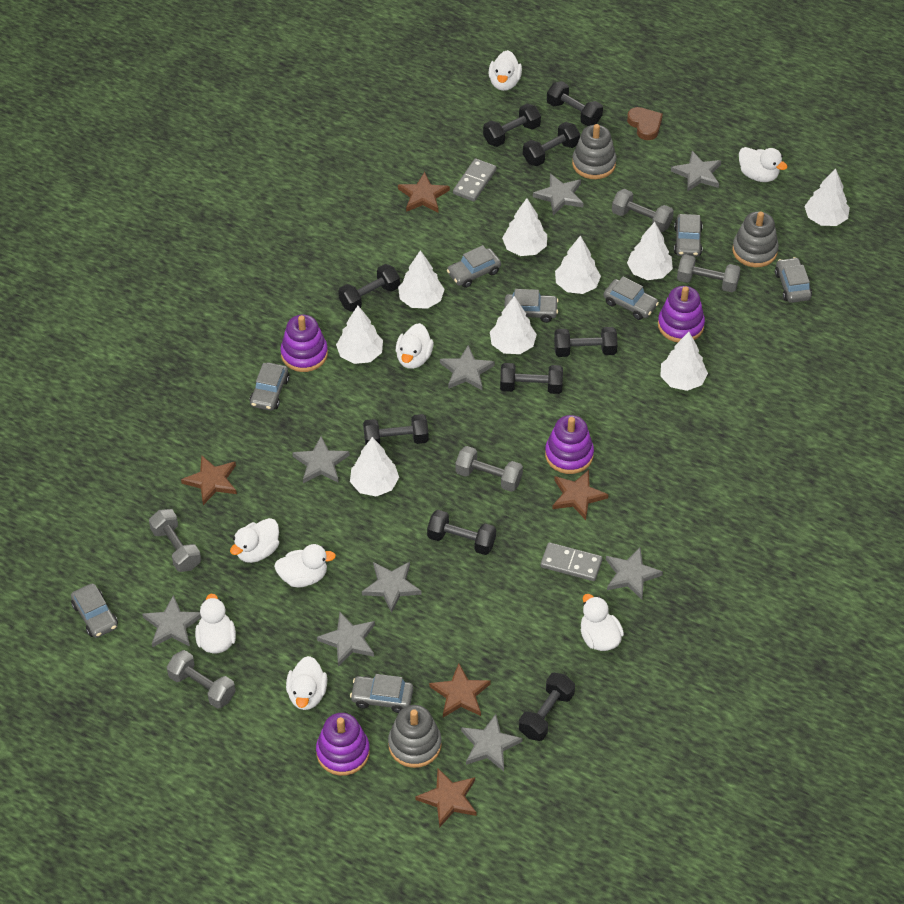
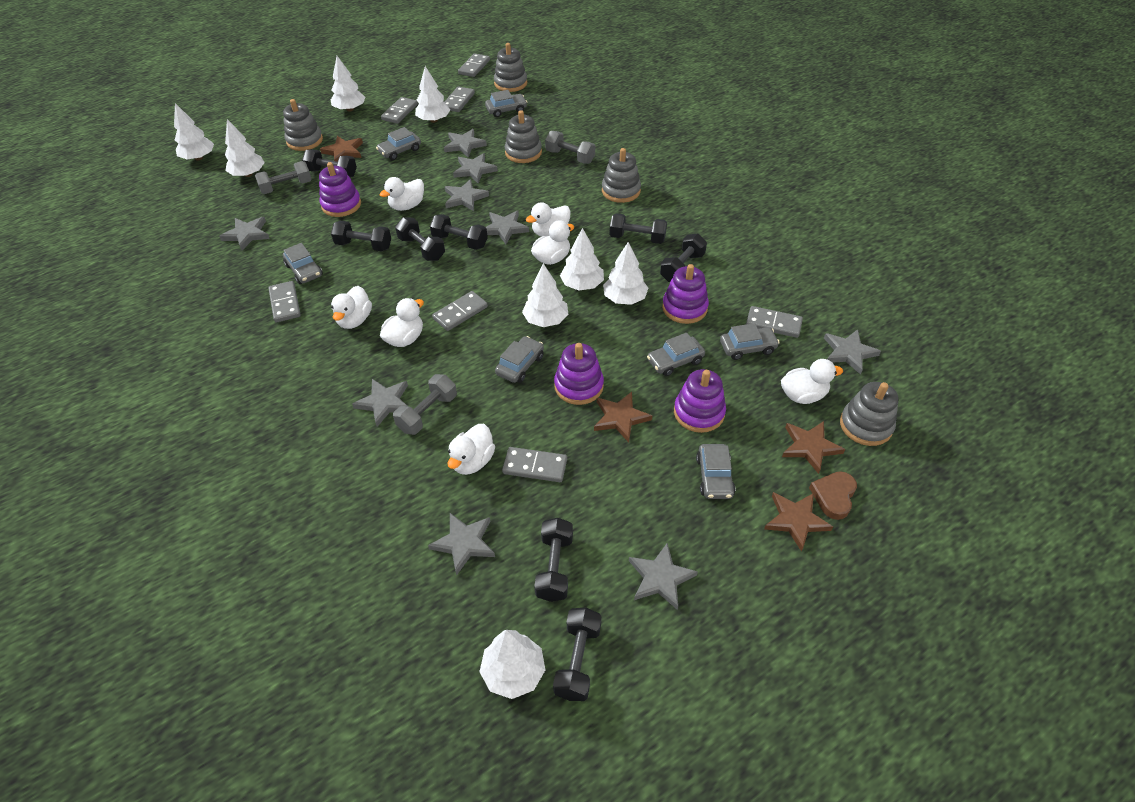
black dumbbell: 9 -> 8
brown star: 5 -> 4
grey car: 8 -> 7
grey domino: 2 -> 7
grey dumbbell: 5 -> 3
grey stacking toy: 3 -> 5
white duck: 8 -> 7
white tree: 9 -> 8

